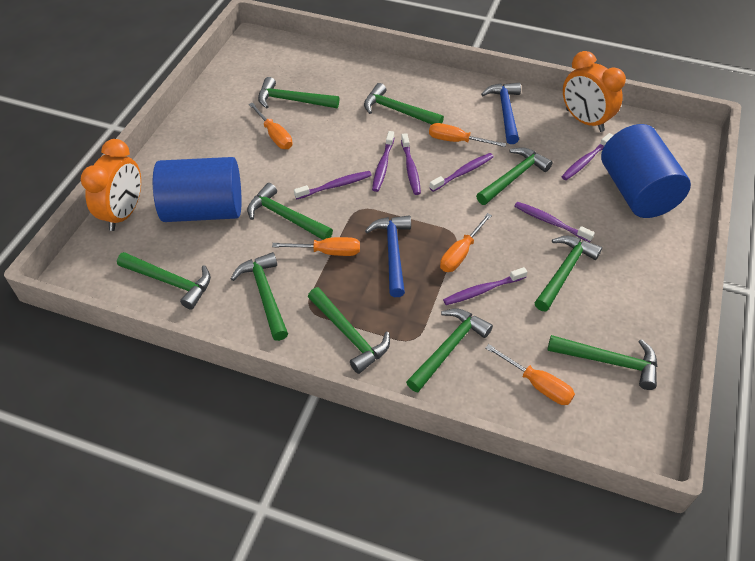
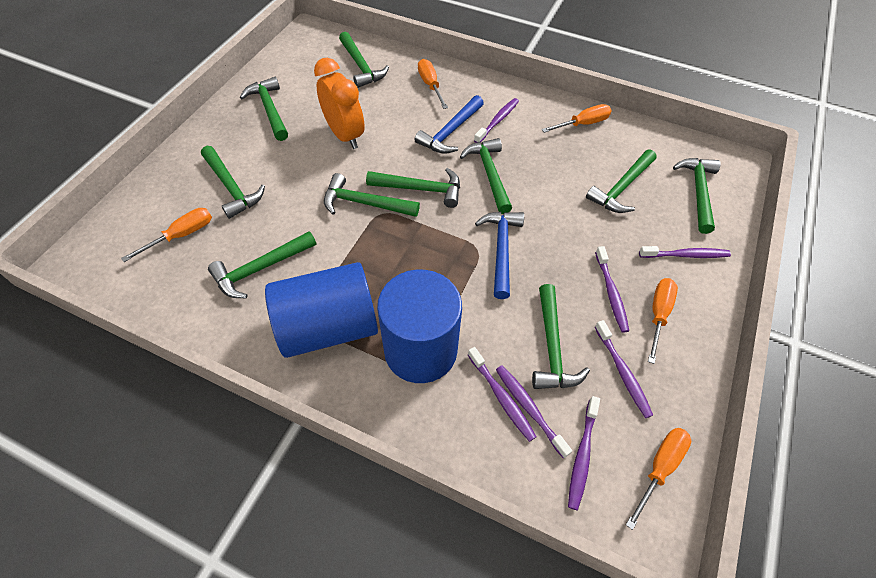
orange clock: 2 -> 1

